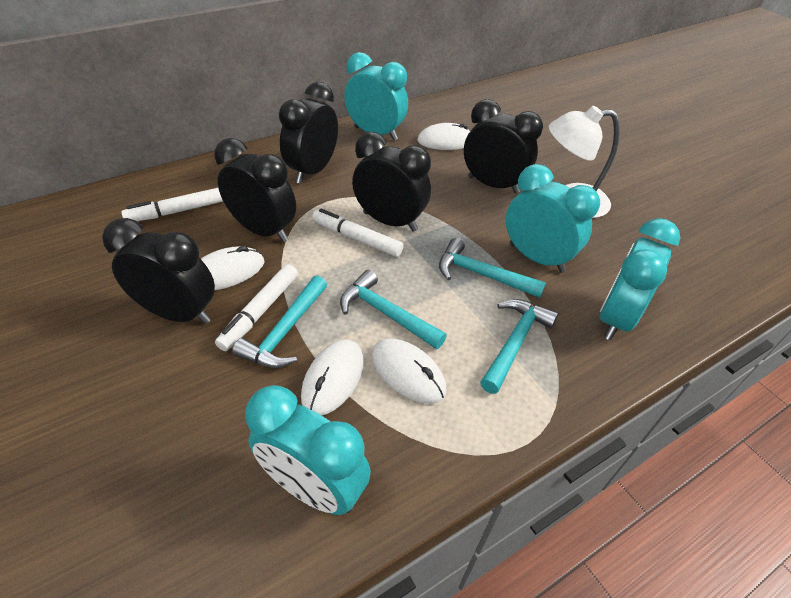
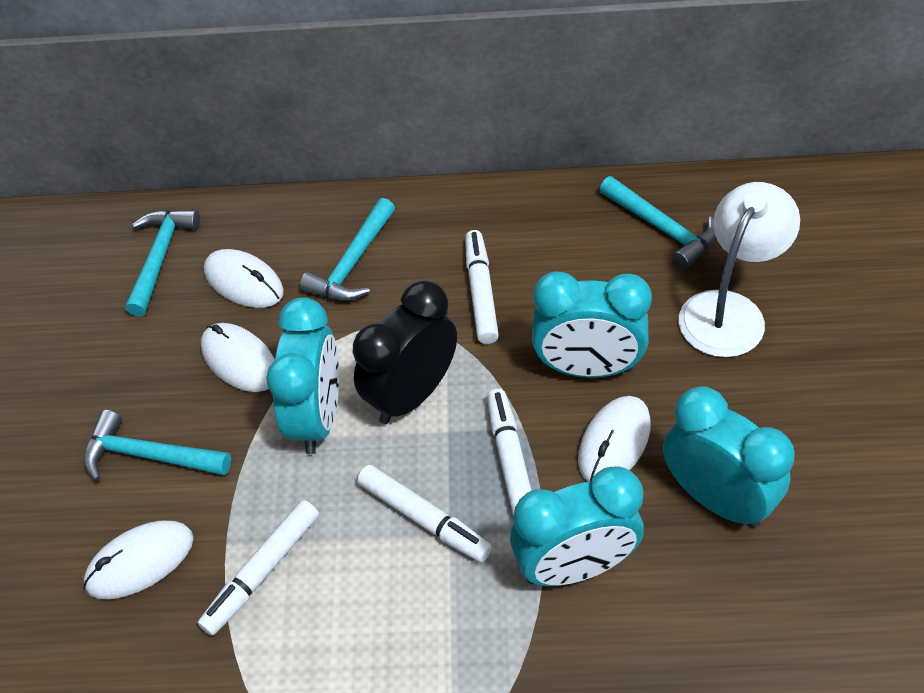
black clock: 5 -> 1
white marker: 3 -> 4

